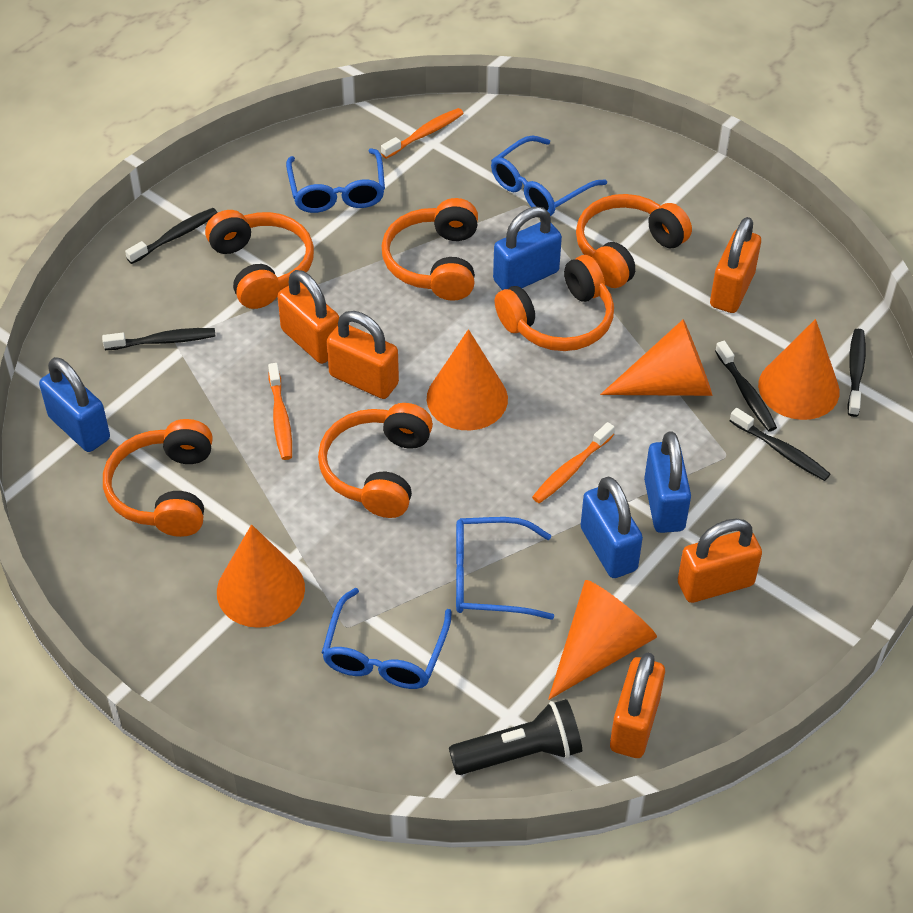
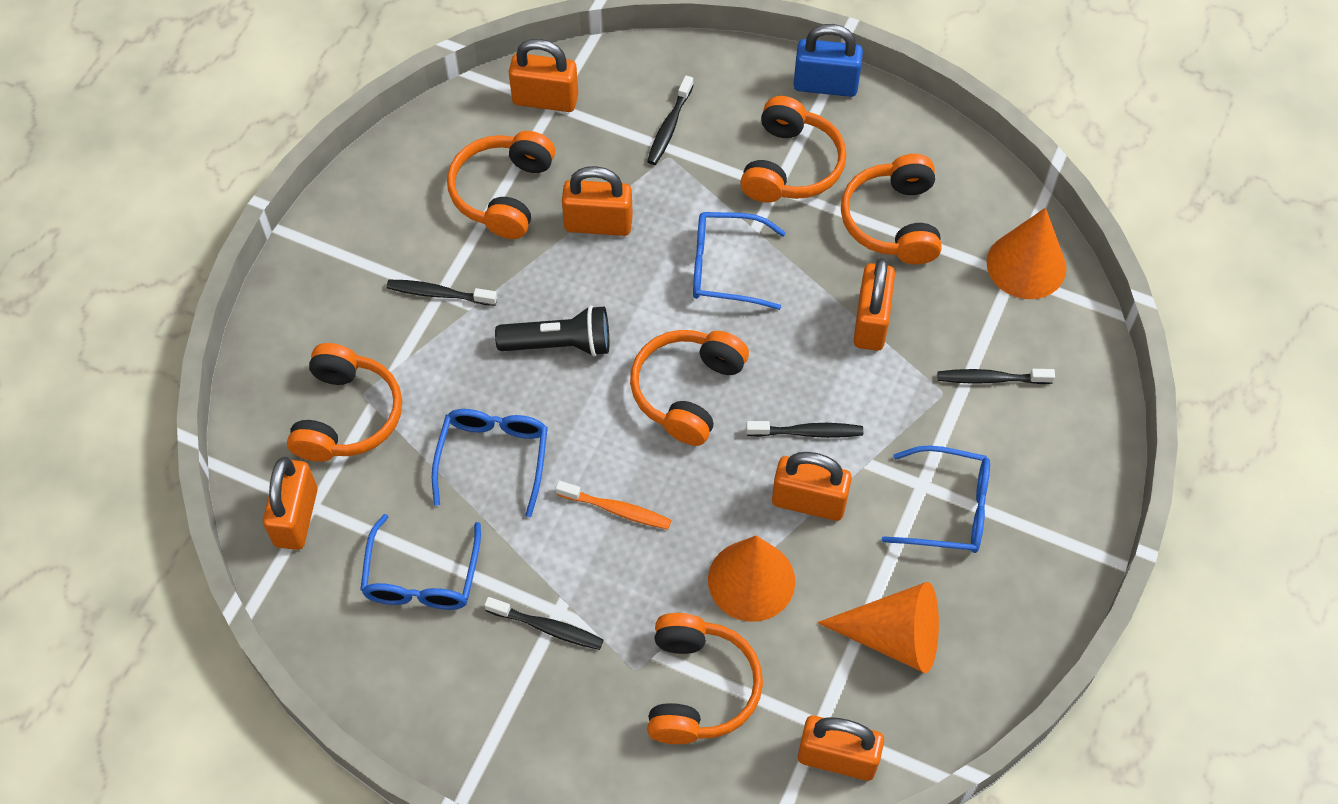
blue padlock: 4 -> 1
orange cone: 5 -> 3
orange padlock: 5 -> 6
orange toothbrush: 3 -> 1

